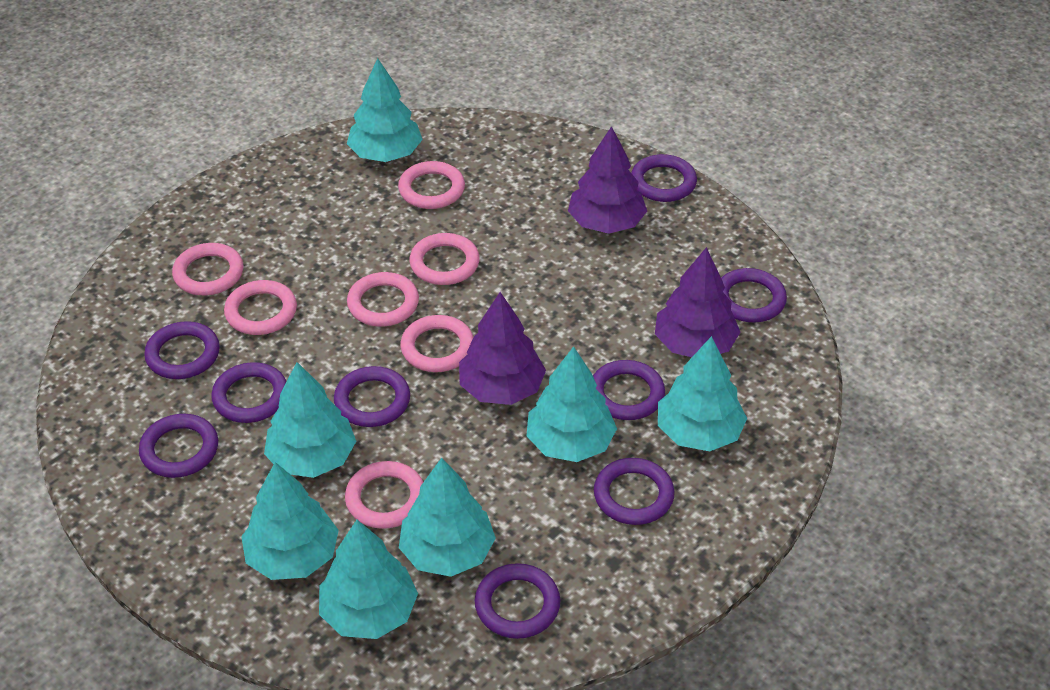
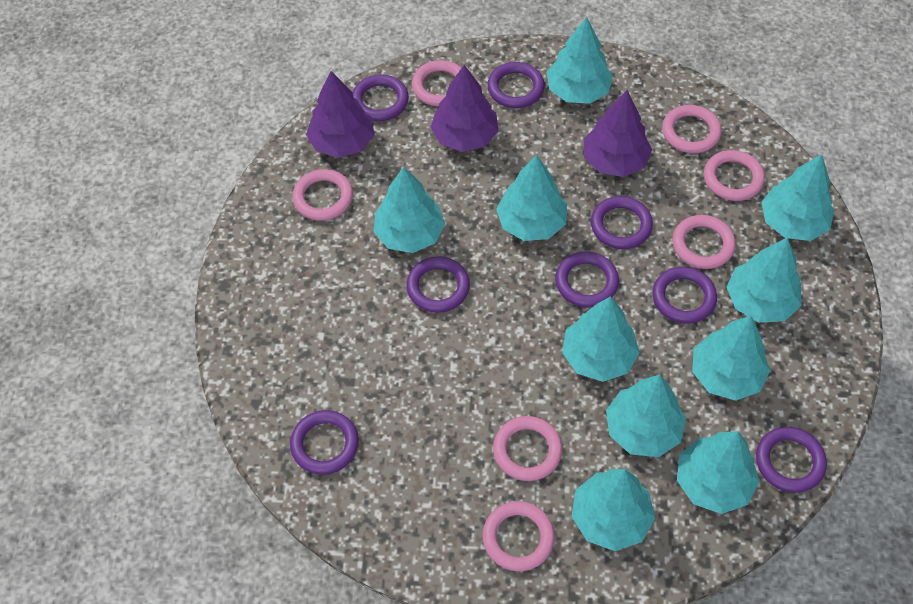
purple ring: 9 -> 8
turquoise tree: 7 -> 10

